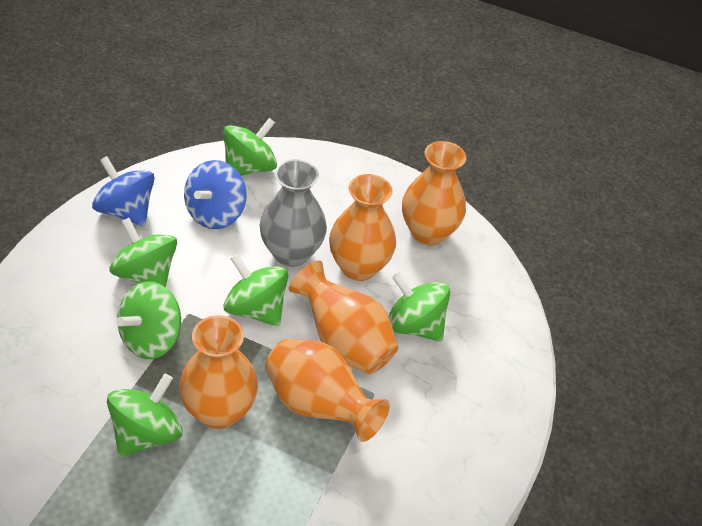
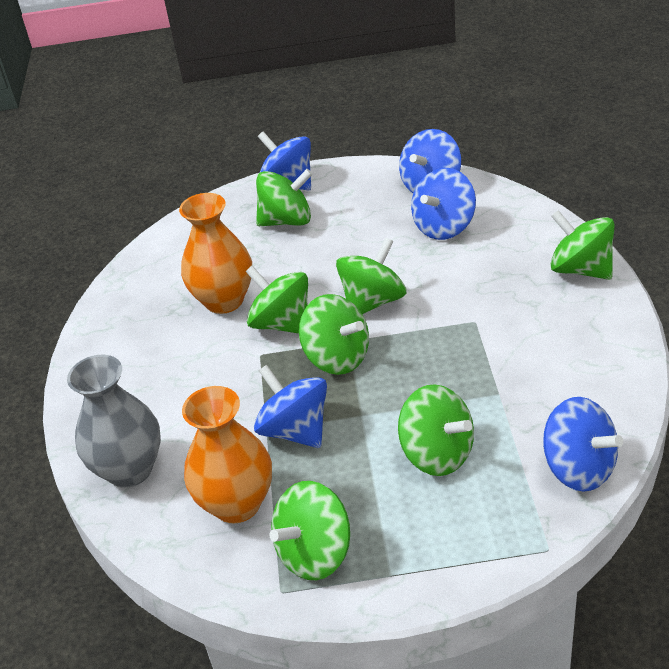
blue spinning top: 2 -> 5
green spinning top: 6 -> 7
orange vase: 5 -> 2

